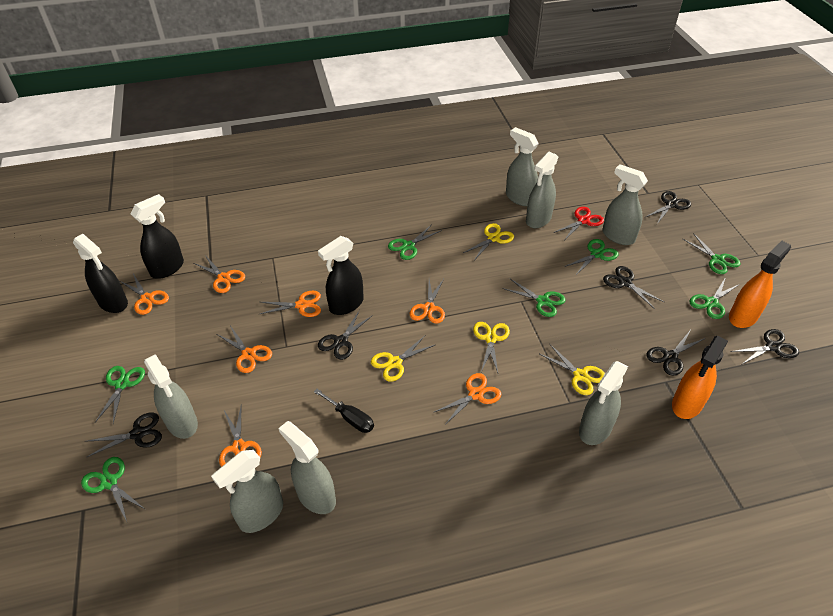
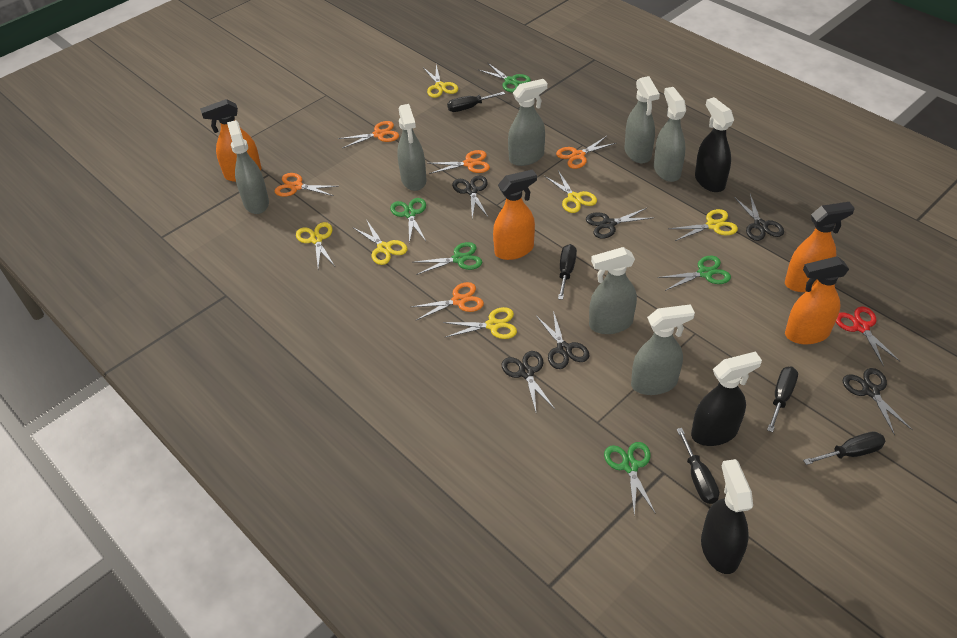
black screwdriver: 1 -> 5
green scissors: 7 -> 5
orange scissors: 7 -> 5
orange spray bottle: 2 -> 4
yellow scissors: 4 -> 6

